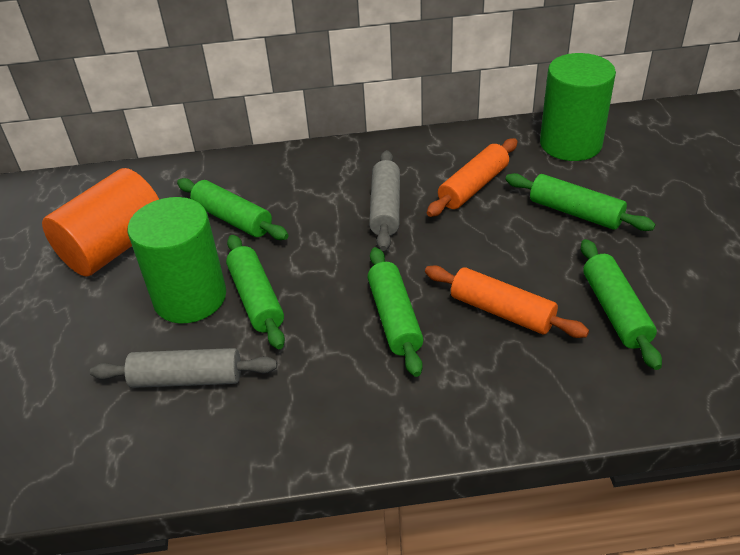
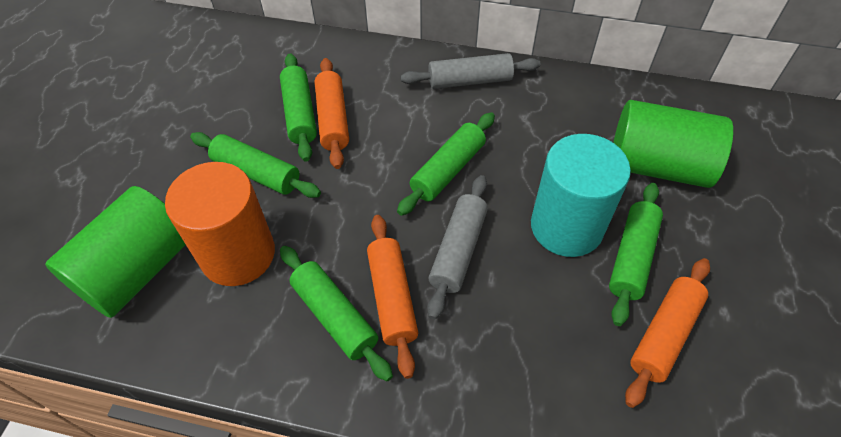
orange rolling pin: 2 -> 3
turquoise cylinder: 0 -> 1

